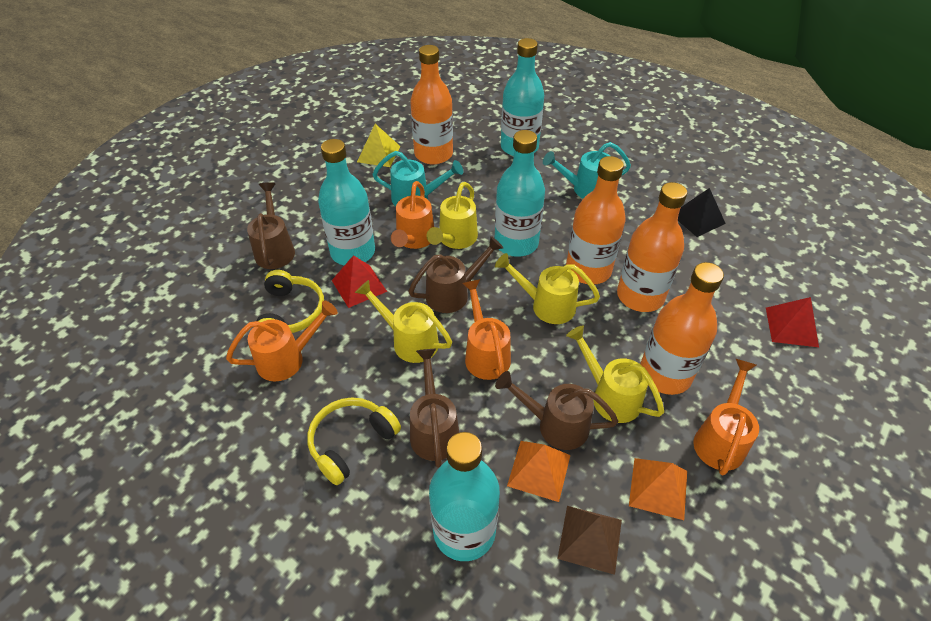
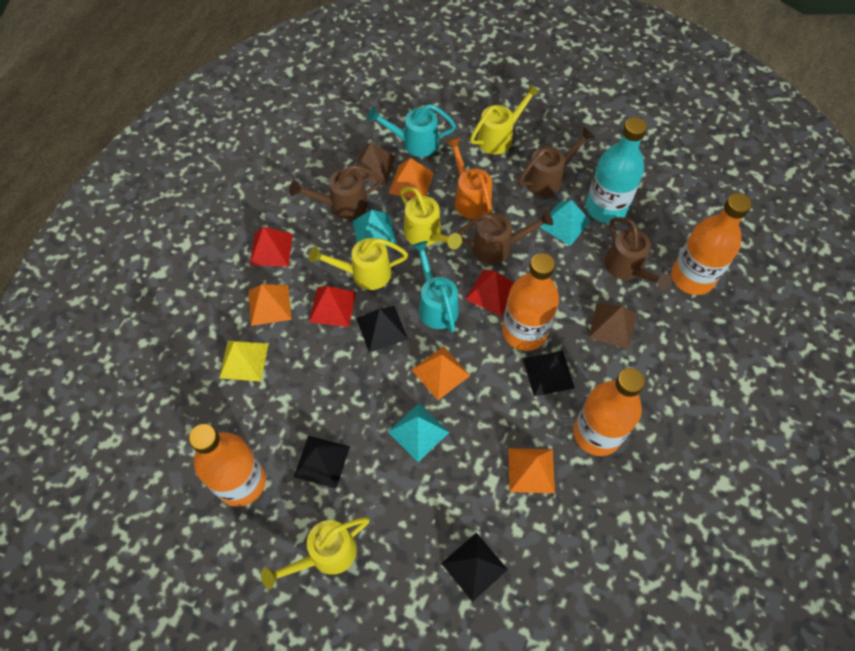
black pyramid: 1 -> 4
brown pyramid: 1 -> 2
orange pyramid: 2 -> 4
orange watering can: 4 -> 1
red pyramid: 2 -> 3
turquoise bottle: 4 -> 1
turquoise pyramid: 0 -> 3
yellow headphones: 2 -> 0

